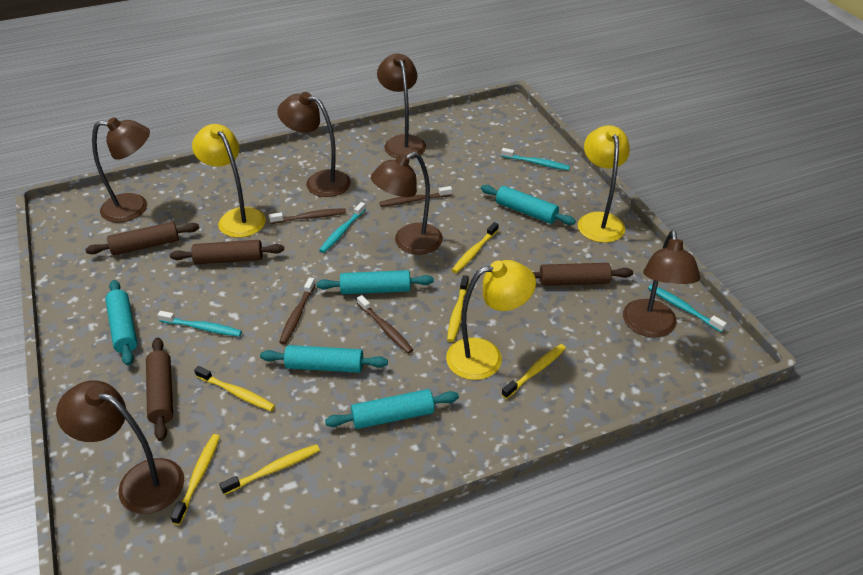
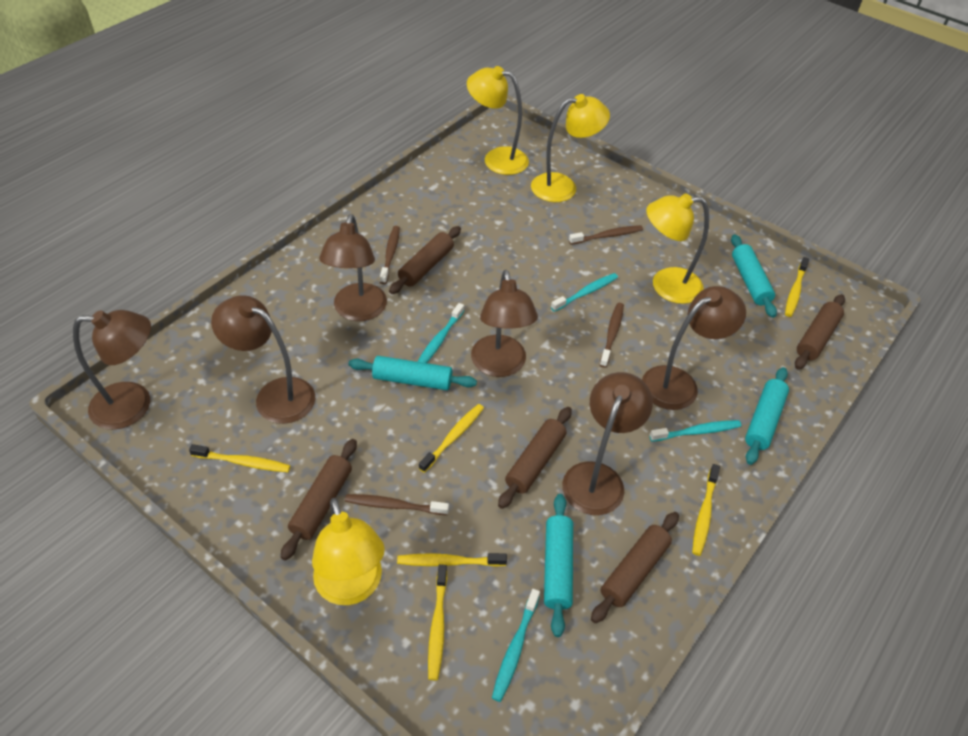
brown rolling pin: 4 -> 5
turquoise rolling pin: 5 -> 4
yellow lamp: 3 -> 4

